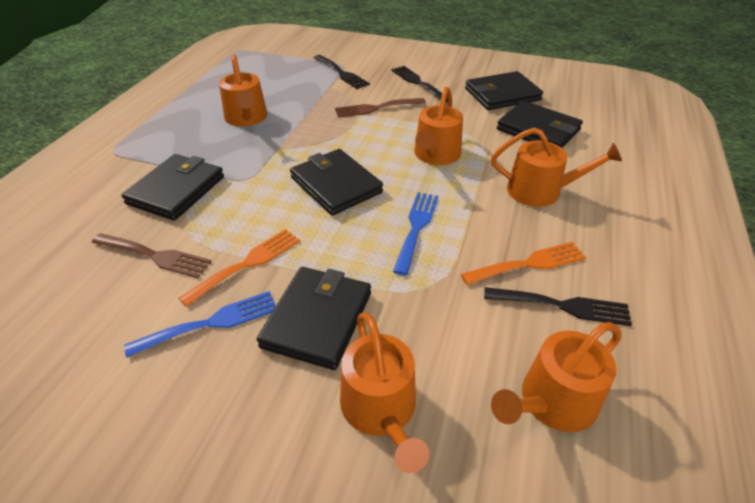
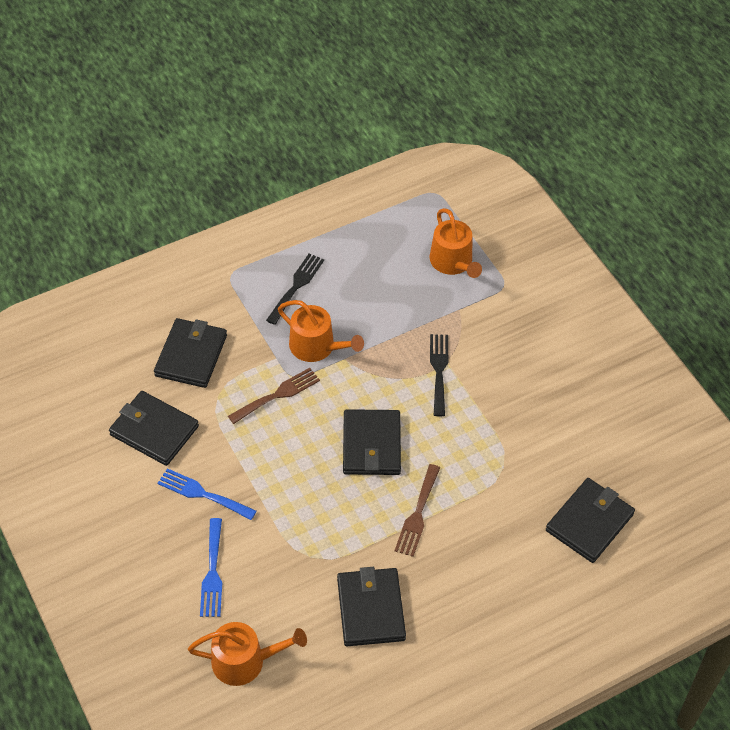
black fork: 3 -> 2
orange fork: 2 -> 0
orange watering can: 5 -> 3

